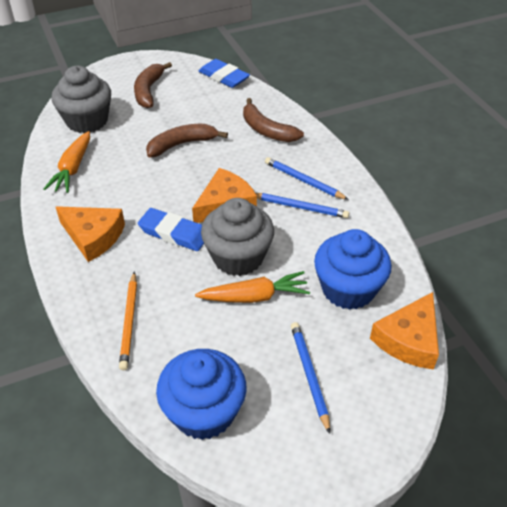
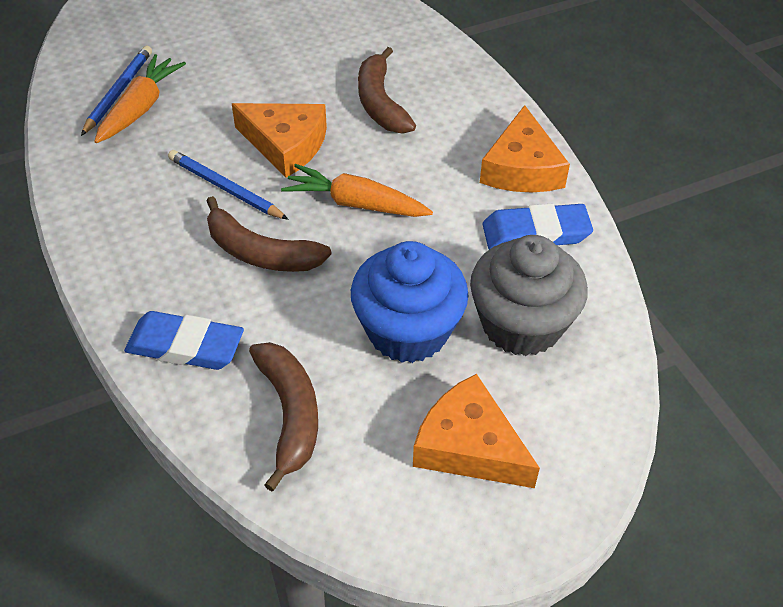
blue cupcake: 2 -> 1
blue pencil: 3 -> 2
grey cupcake: 2 -> 1
orange pencil: 1 -> 0

